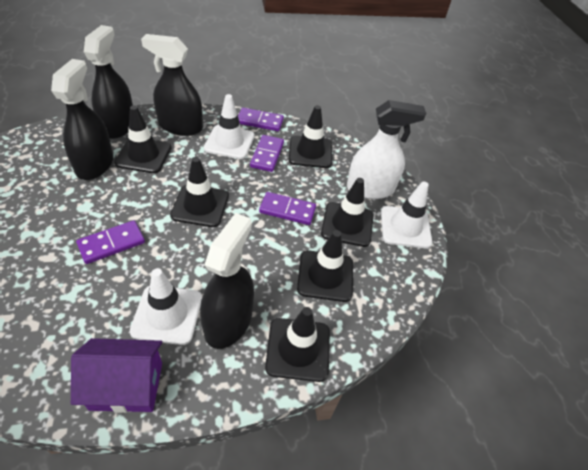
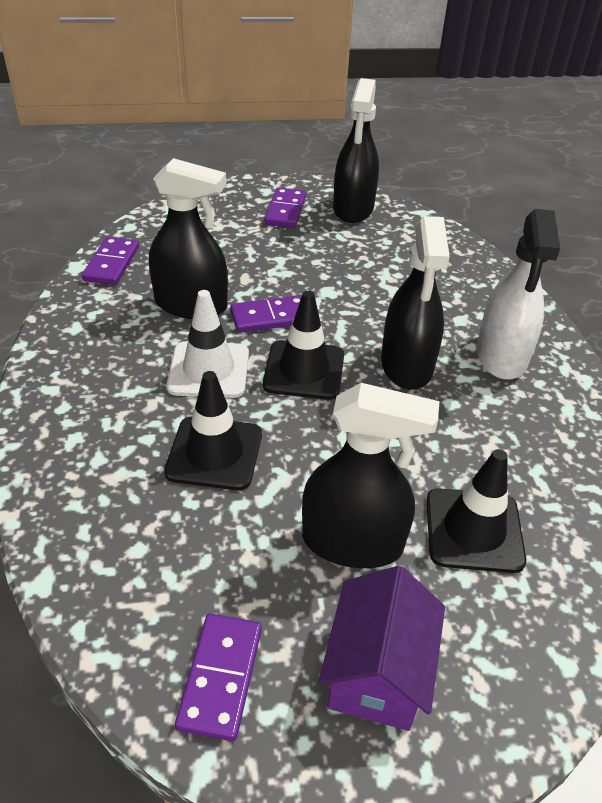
black traffic cone: 6 -> 3
white traffic cone: 3 -> 1

